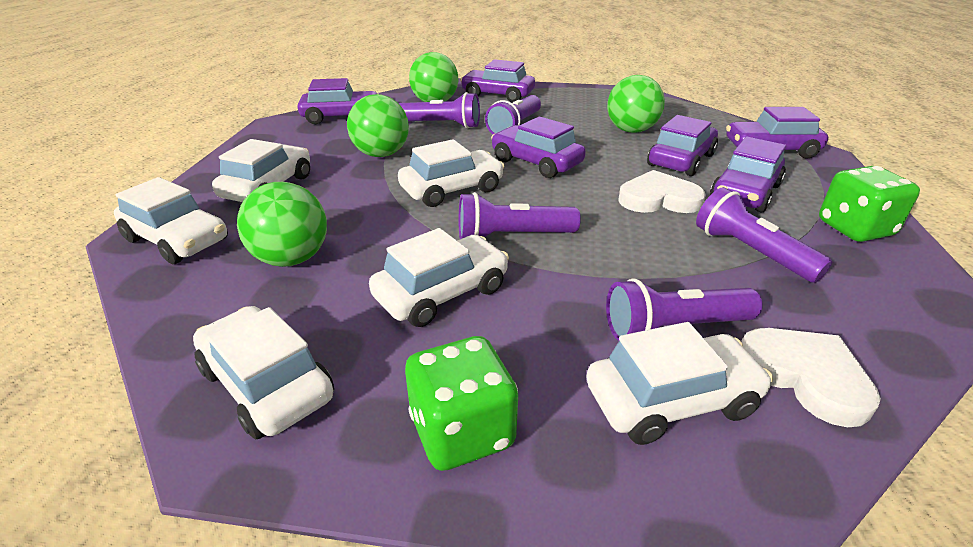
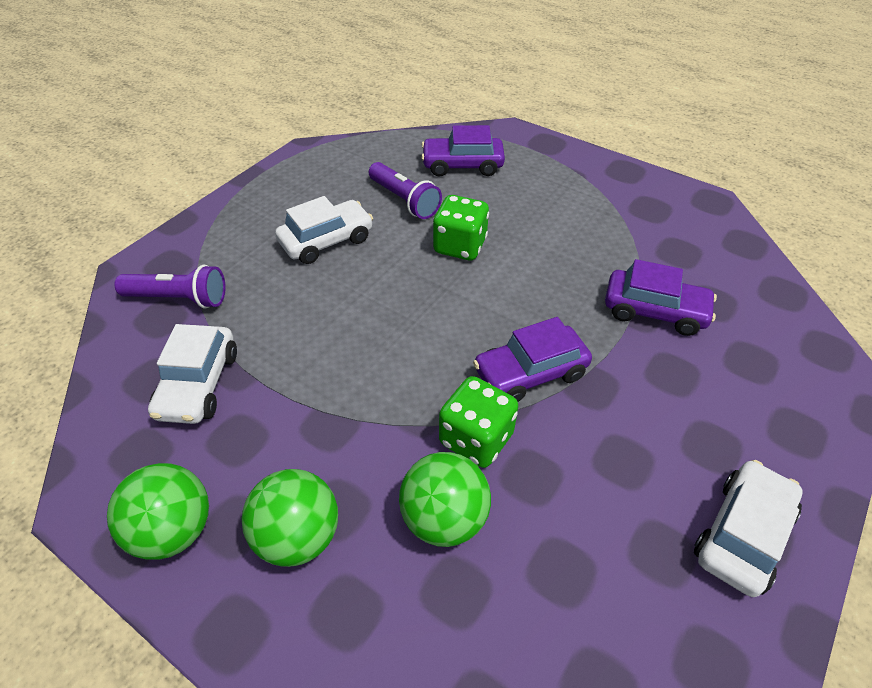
green ball: 4 -> 3
purple car: 6 -> 3
purple flashlight: 5 -> 2
white car: 6 -> 3
white heart: 2 -> 0

